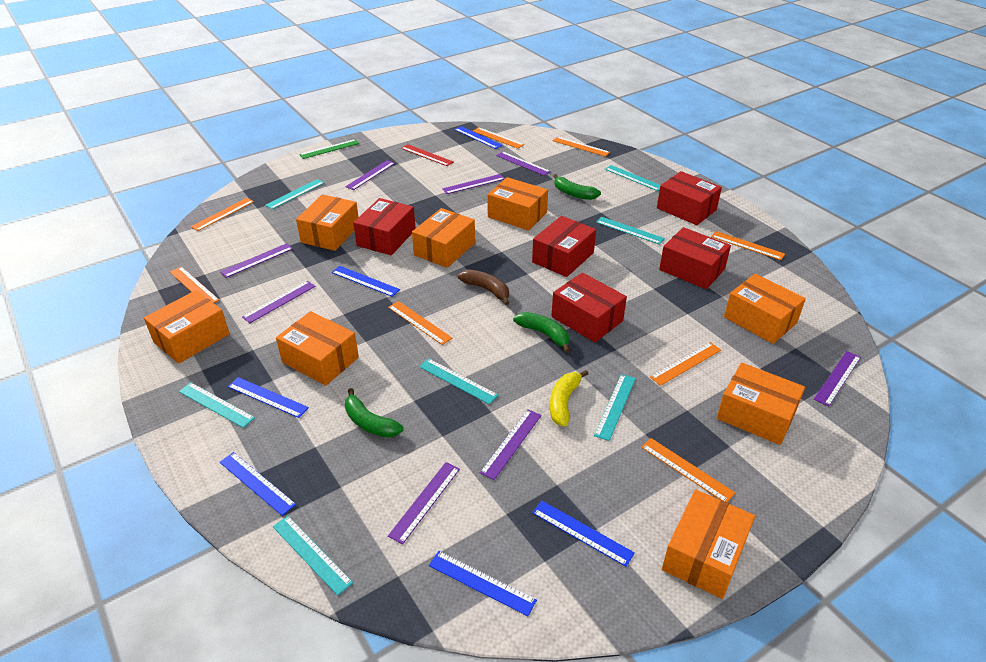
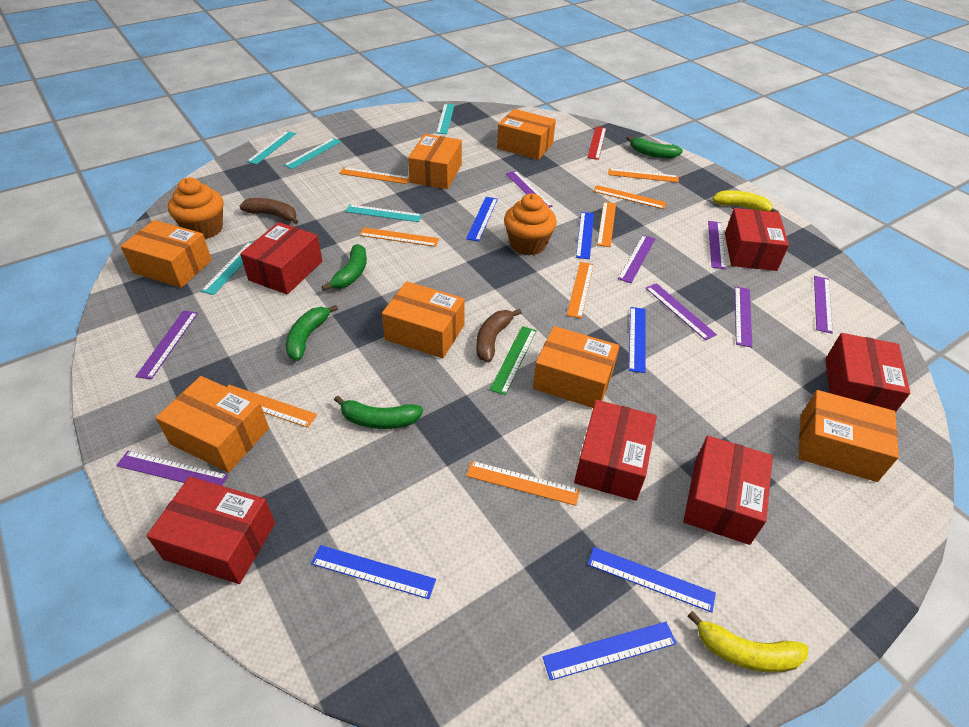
brown banana: 1 -> 2
green banana: 3 -> 4
orange box: 8 -> 7
orange cupcake: 0 -> 2
red box: 5 -> 6
turquoise ruler: 7 -> 5
yellow banana: 1 -> 2

